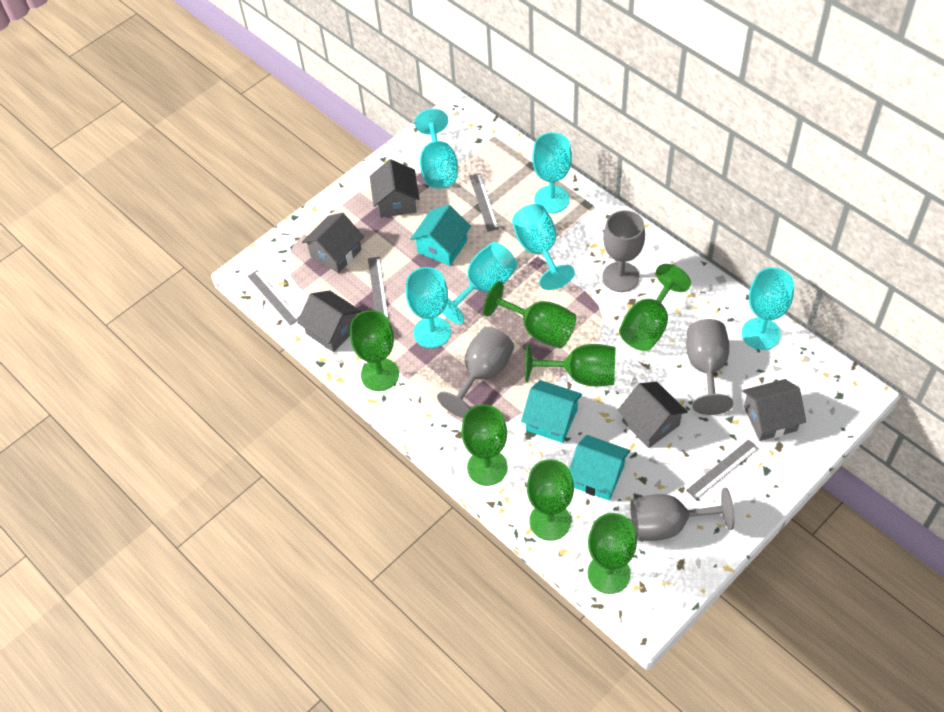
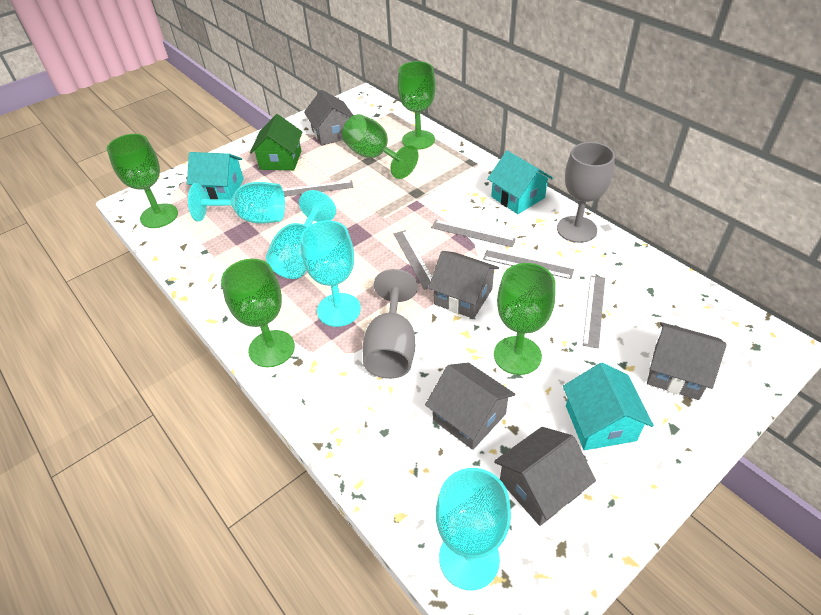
green goblet: 7 -> 5
green house: 0 -> 1
grey goblet: 4 -> 2
grey ruler: 4 -> 5
turquoise goblet: 6 -> 4

